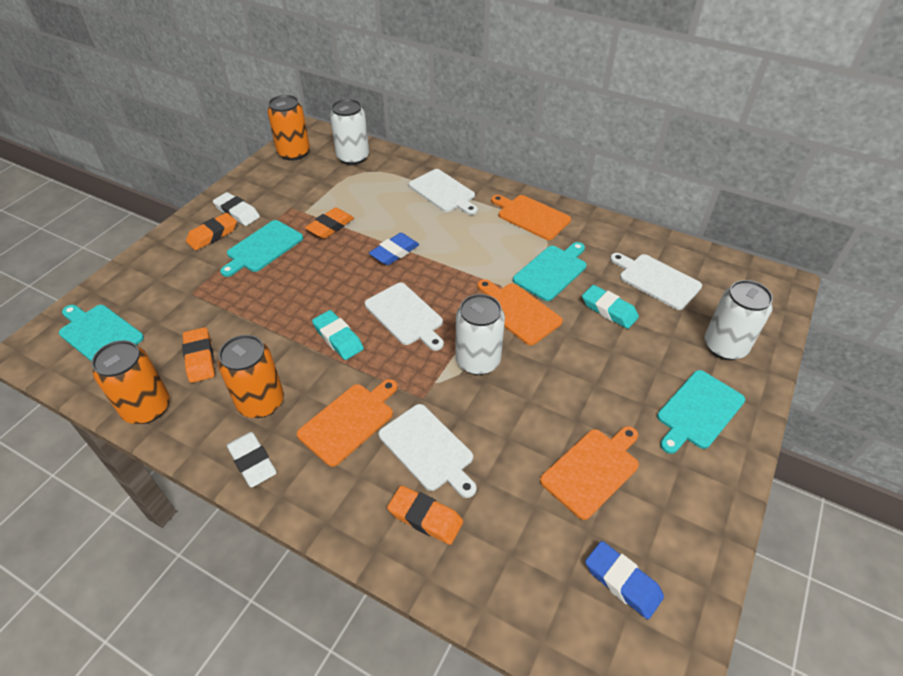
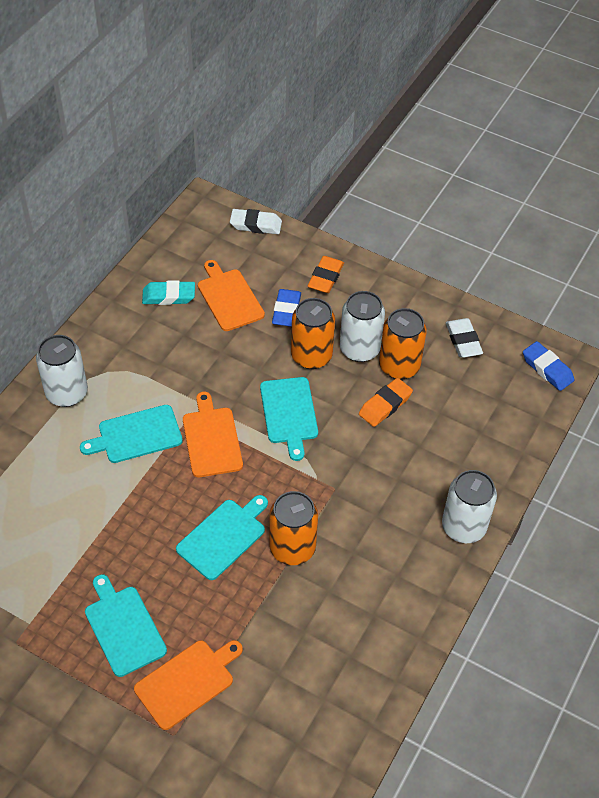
orange cutting board: 4 -> 3
orange eraser: 4 -> 2
turquoise eraser: 2 -> 1
white cutting board: 4 -> 0

